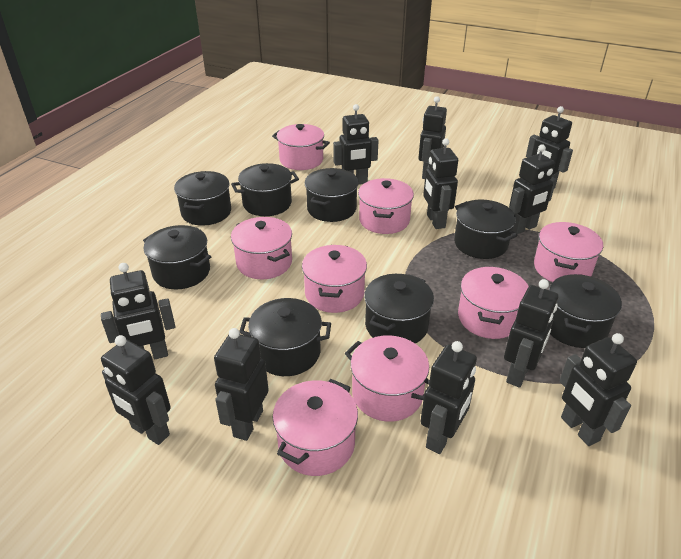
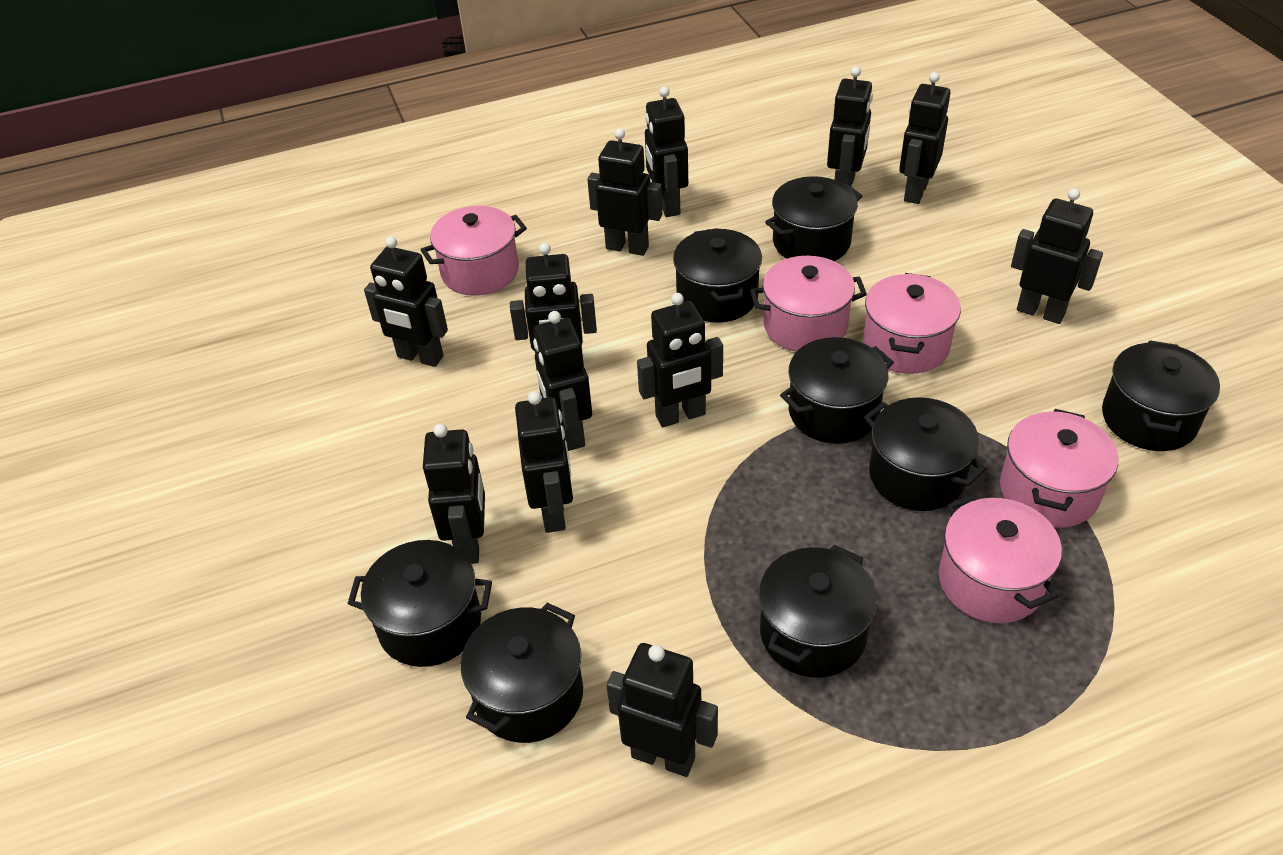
black robot: 11 -> 12
pink pot: 8 -> 5

